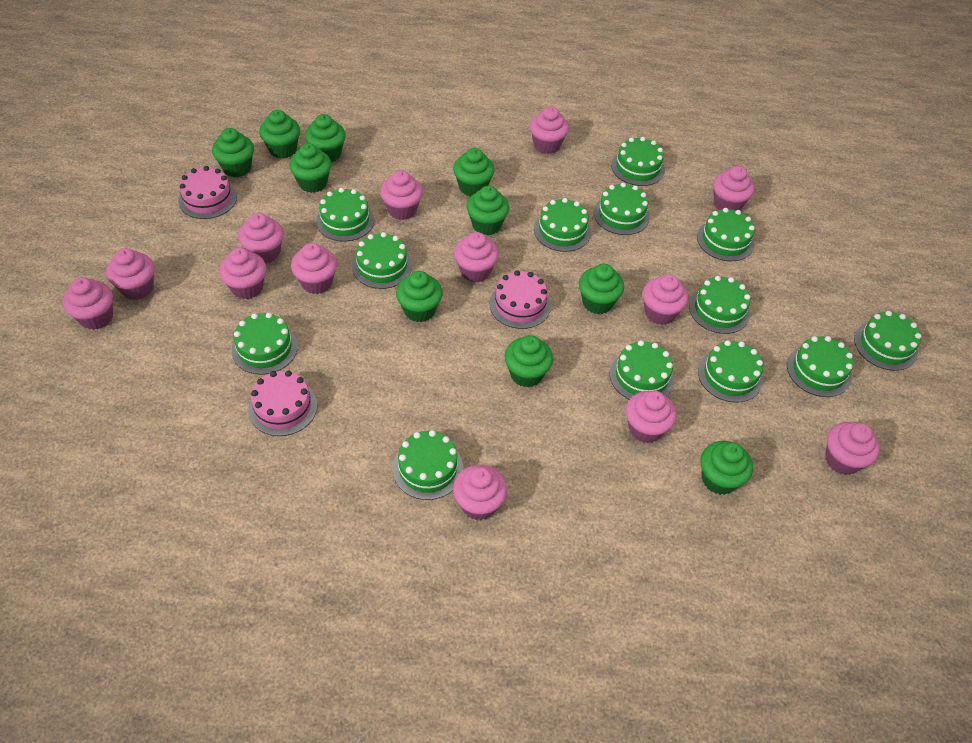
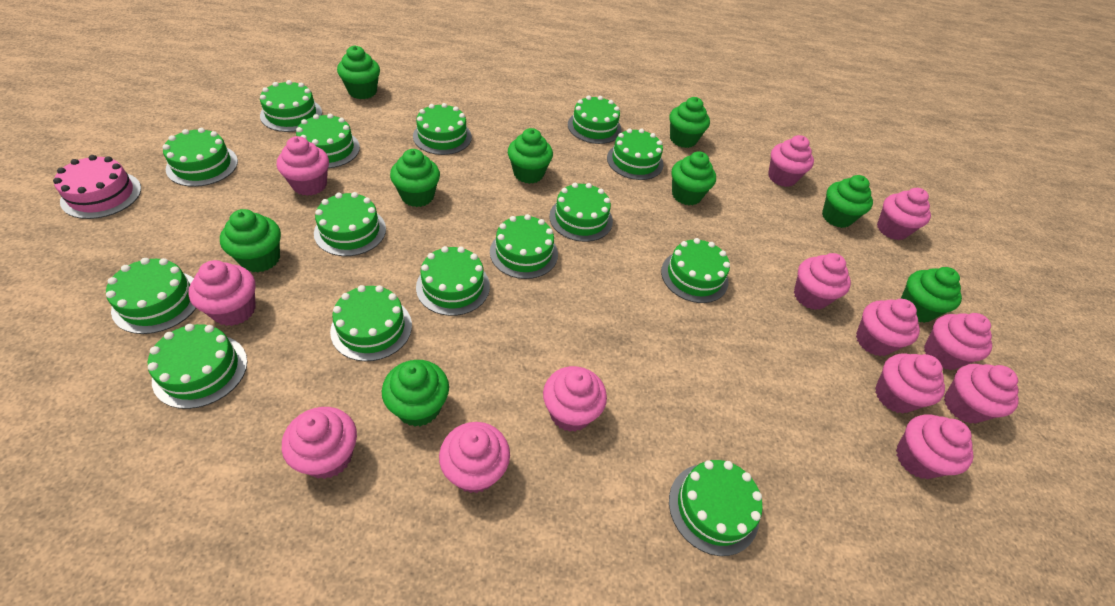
green cake: 13 -> 15
green cupcake: 10 -> 9
pink cake: 3 -> 1

